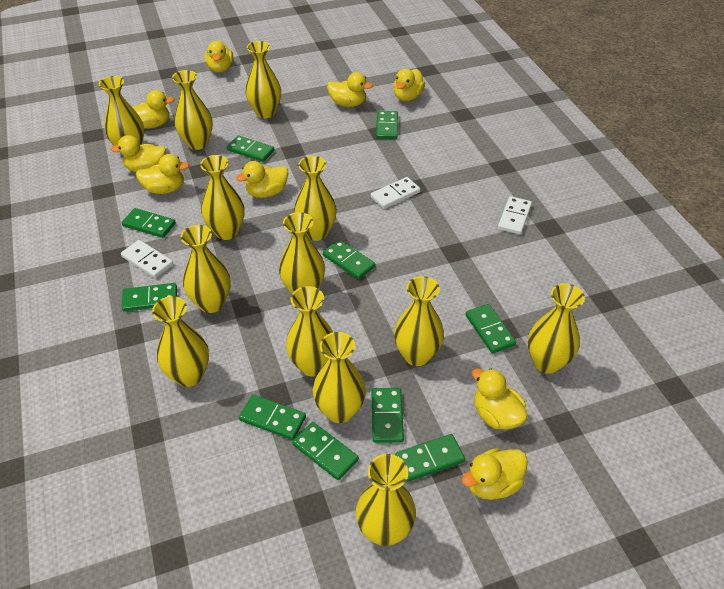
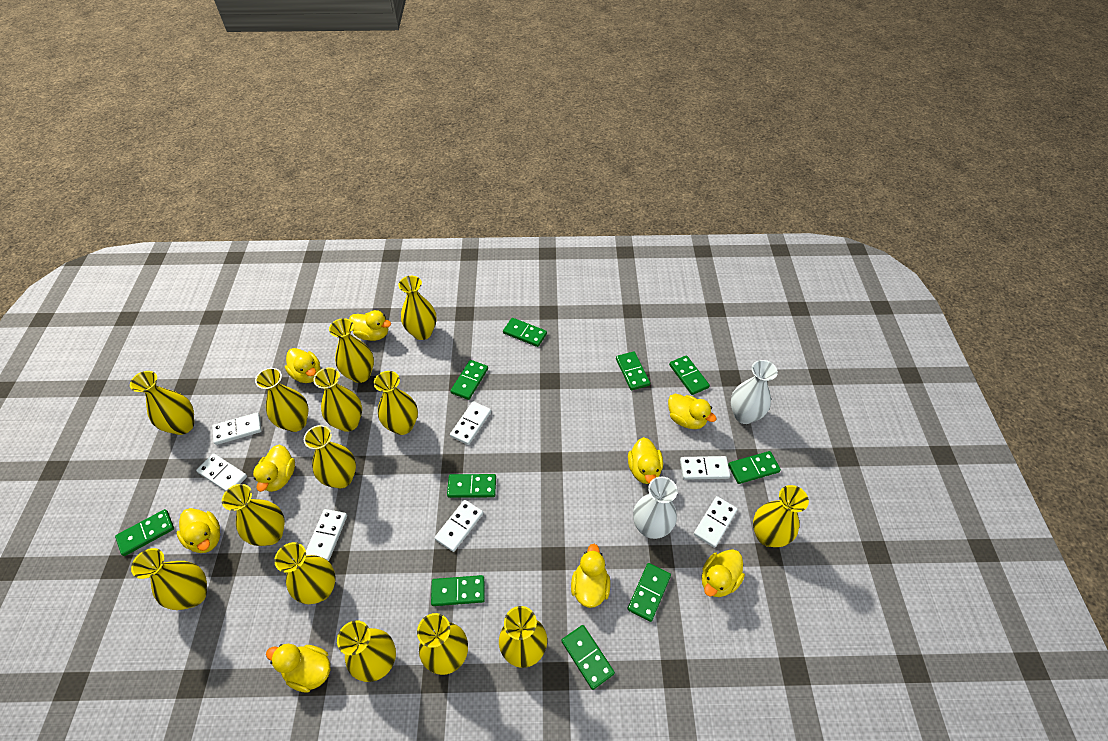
white domino: 3 -> 7
white vase: 0 -> 2
yellow vase: 13 -> 14

